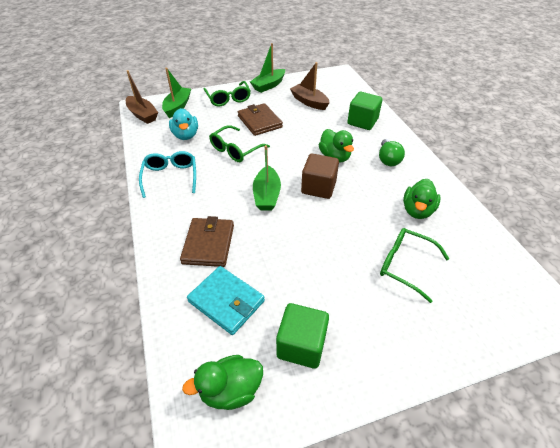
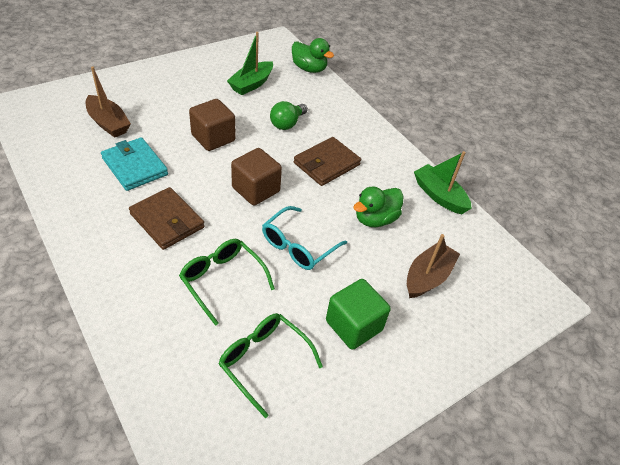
brown cube: 1 -> 2
green boat: 3 -> 2
green cube: 2 -> 1
green duck: 3 -> 2
green glasses: 3 -> 2
turquoise duck: 1 -> 0

